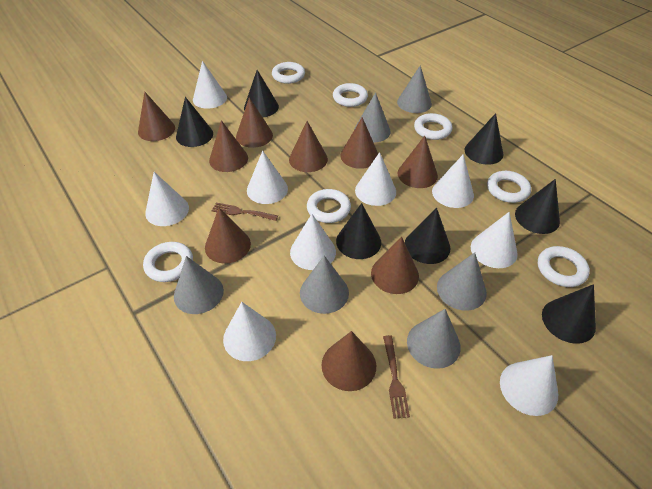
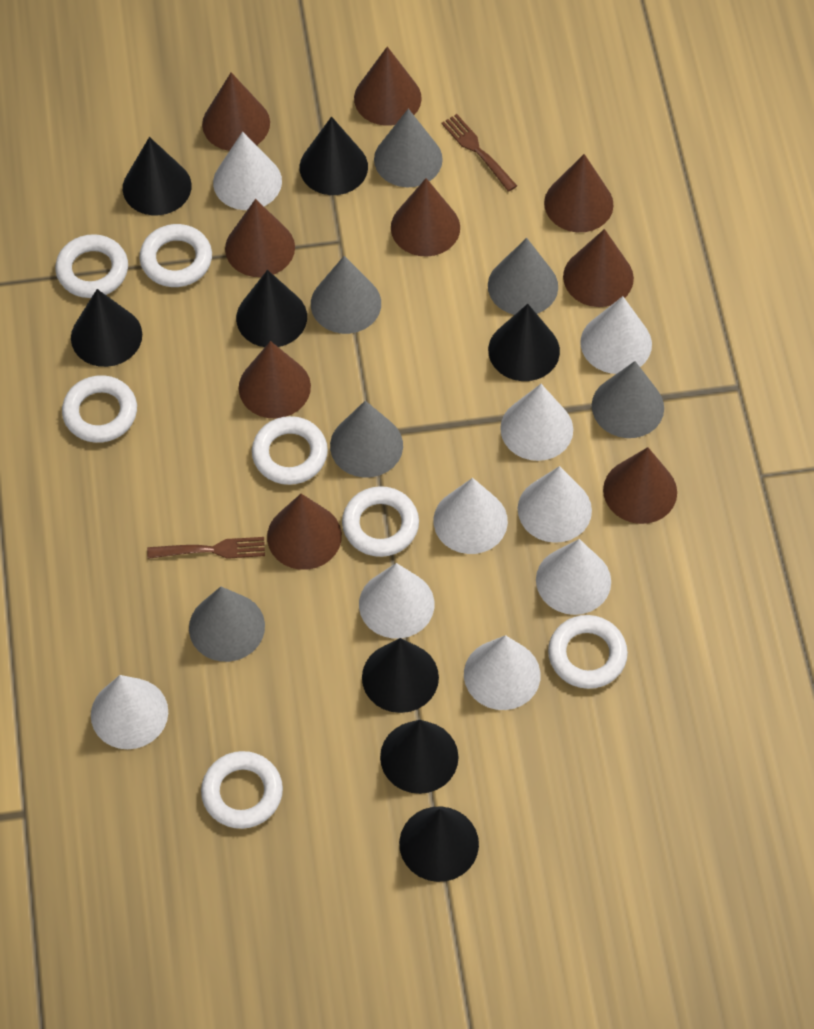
black cone: 7 -> 8

